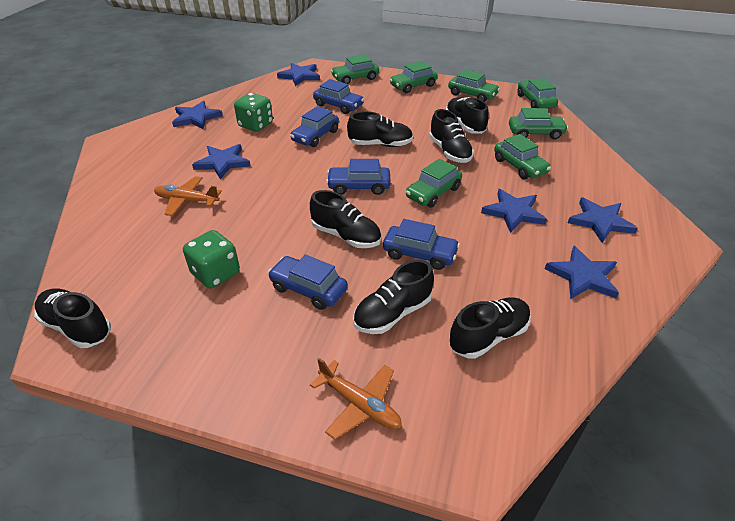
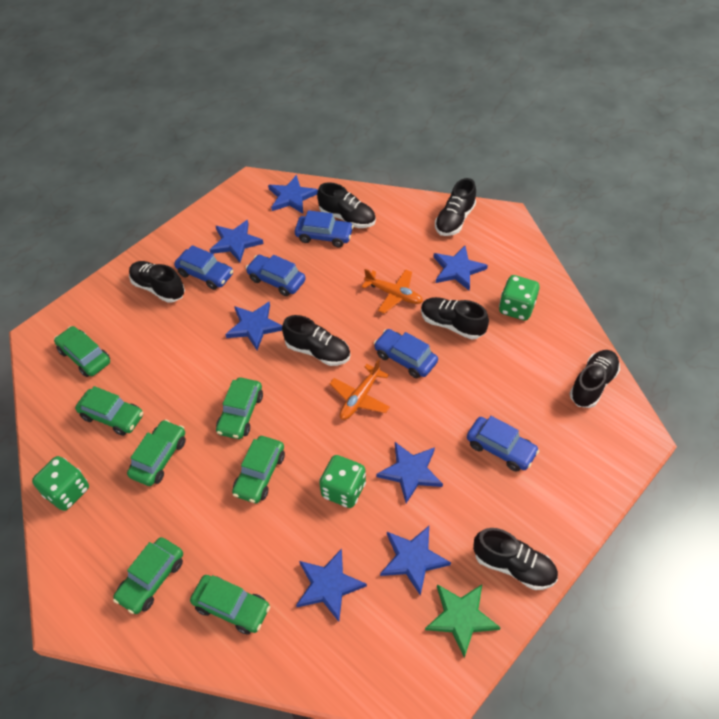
blue star: 6 -> 7
green dice: 2 -> 3
green star: 0 -> 1

